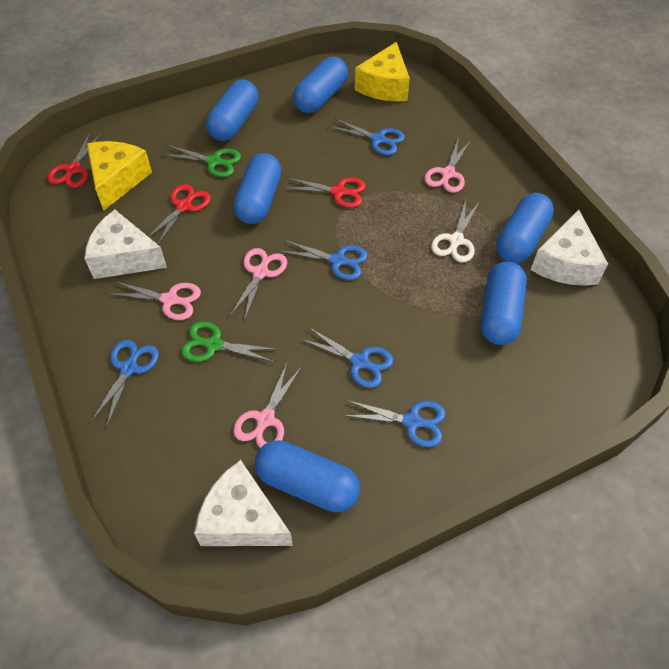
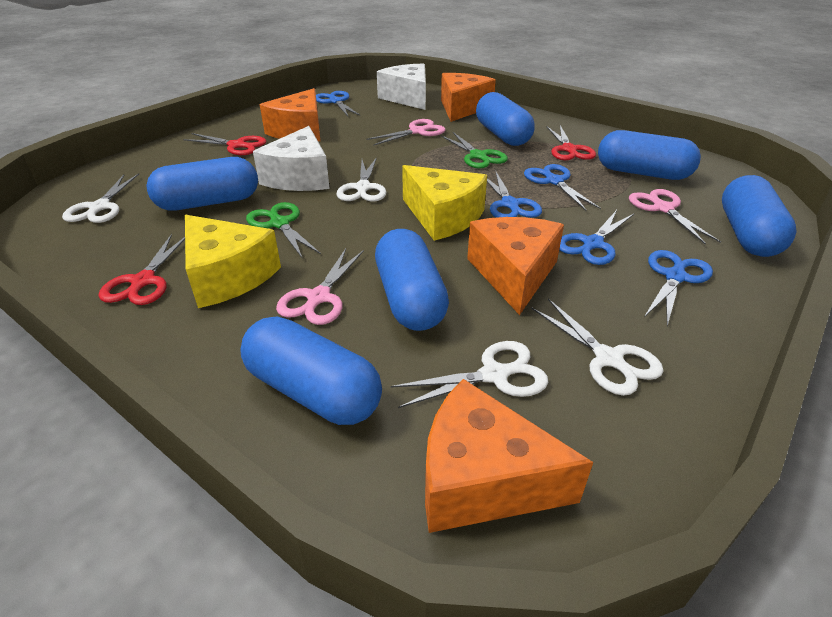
orange cheese: 0 -> 4
pink scissors: 4 -> 3
white cheese: 3 -> 2
white scissors: 1 -> 4

